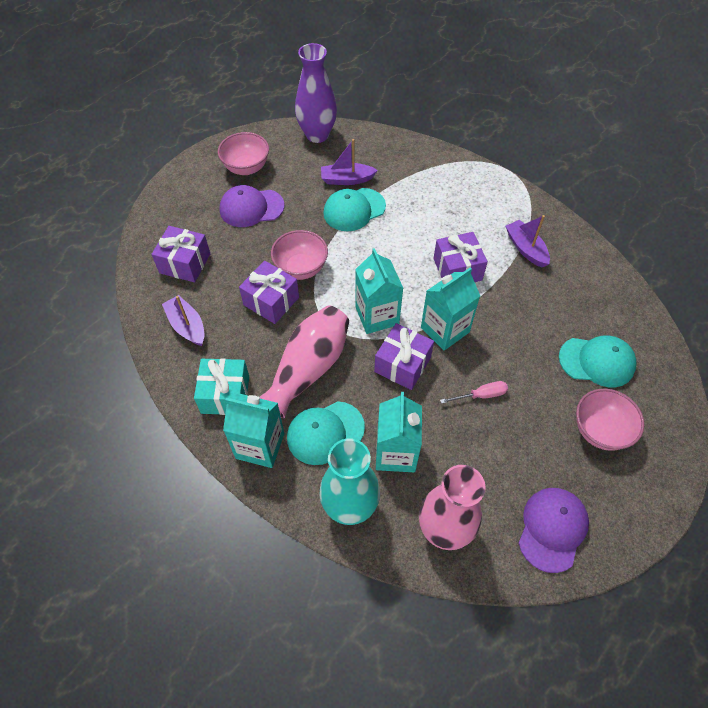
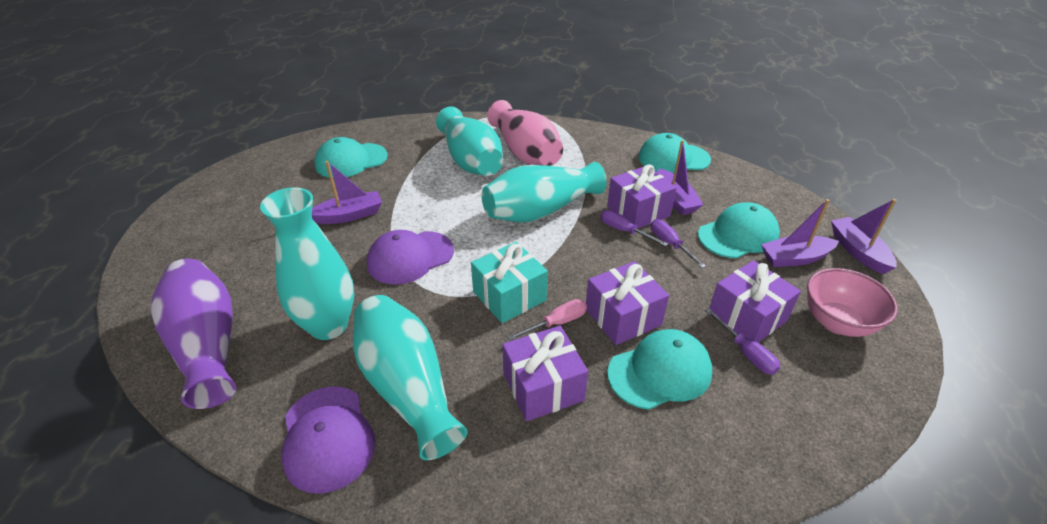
pink bowl: 3 -> 1
pink vase: 2 -> 1
purple boat: 3 -> 4
purple screwdriver: 0 -> 3
turquoise cap: 3 -> 4
turquoise carton: 4 -> 0
turquoise vase: 1 -> 4

